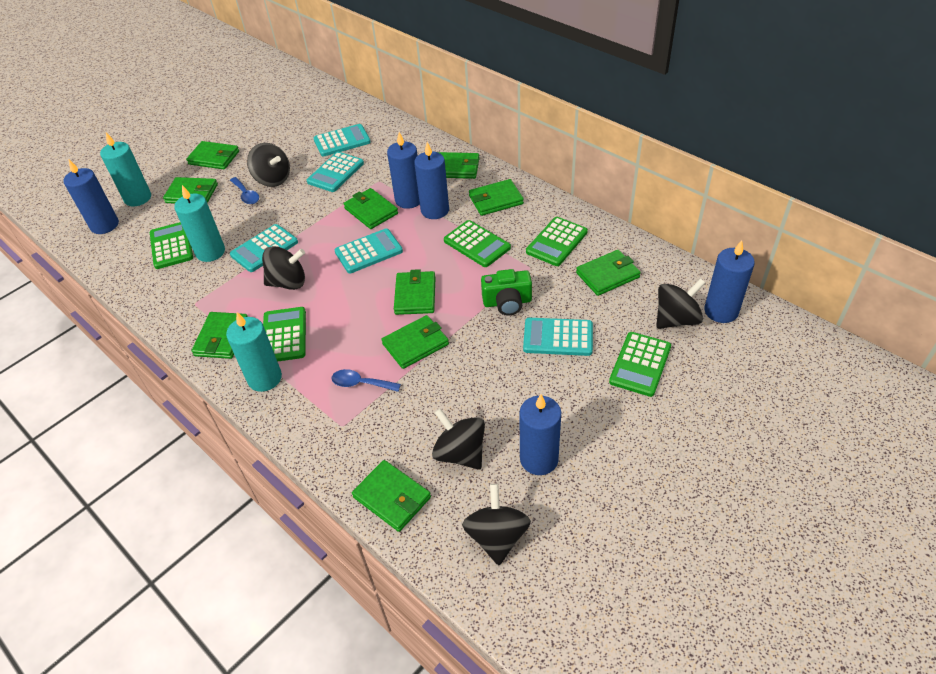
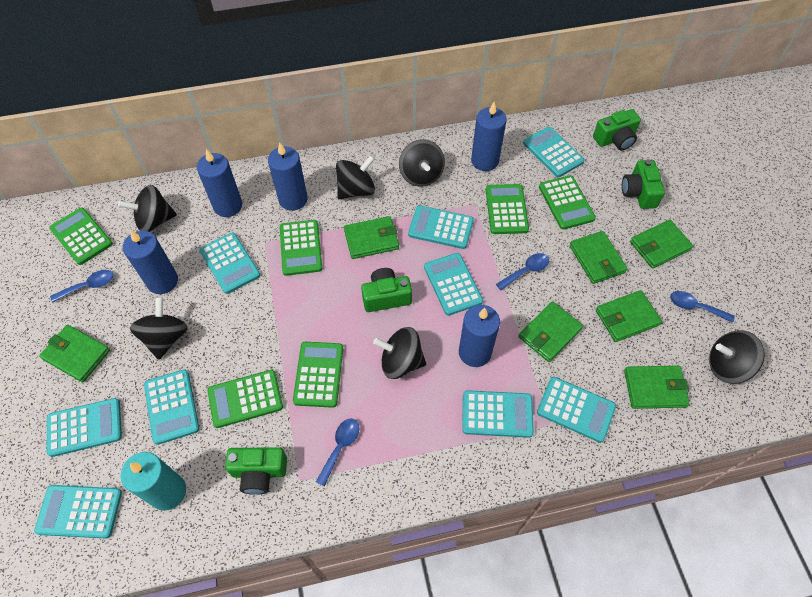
black spinning top: 5 -> 6
blue spoon: 2 -> 4
green calculator: 5 -> 6
green camera: 1 -> 4
green wallet: 10 -> 7
turquoise calculator: 5 -> 9
turquoise candle: 3 -> 1

